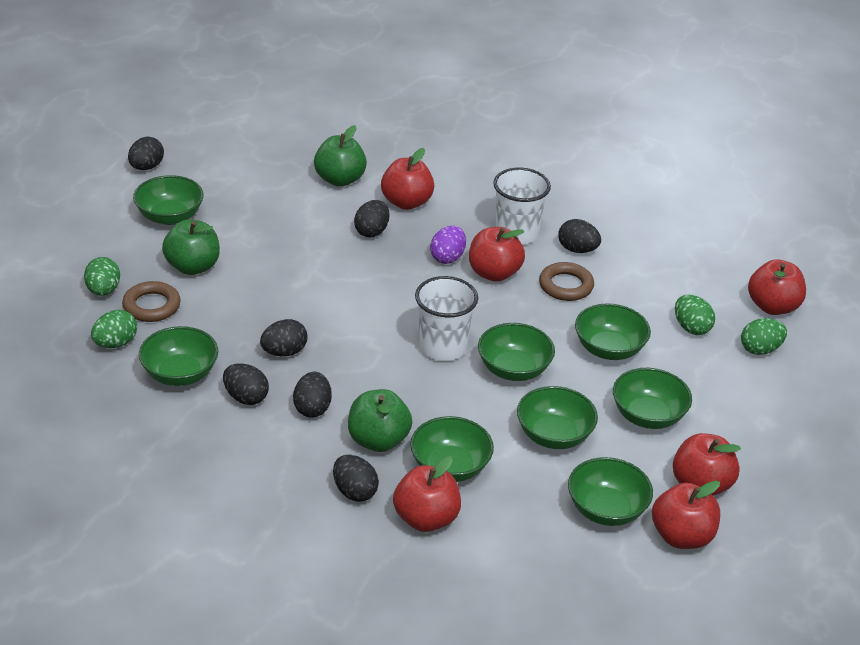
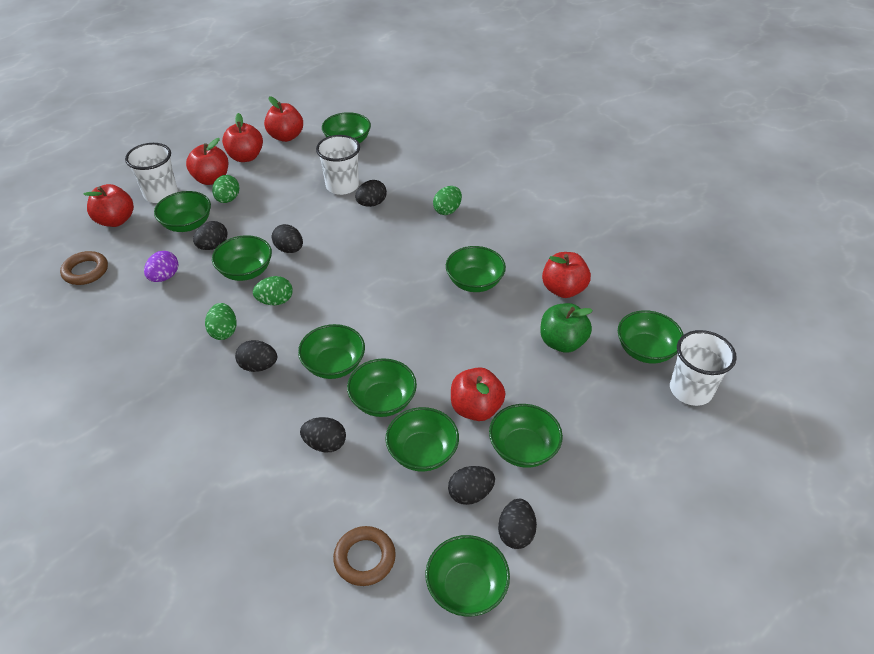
green apple: 3 -> 1
green bowl: 8 -> 10
white cup: 2 -> 3

